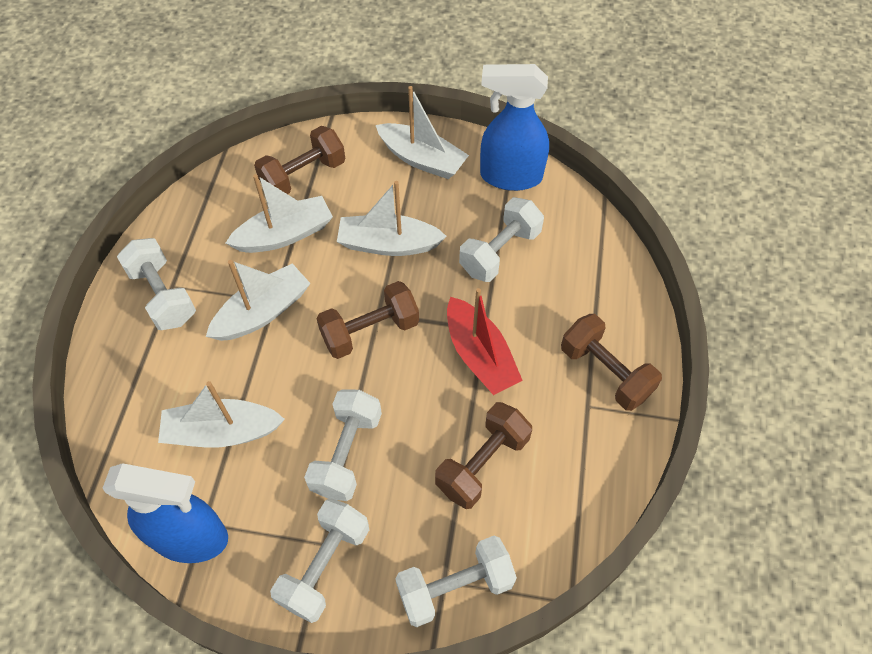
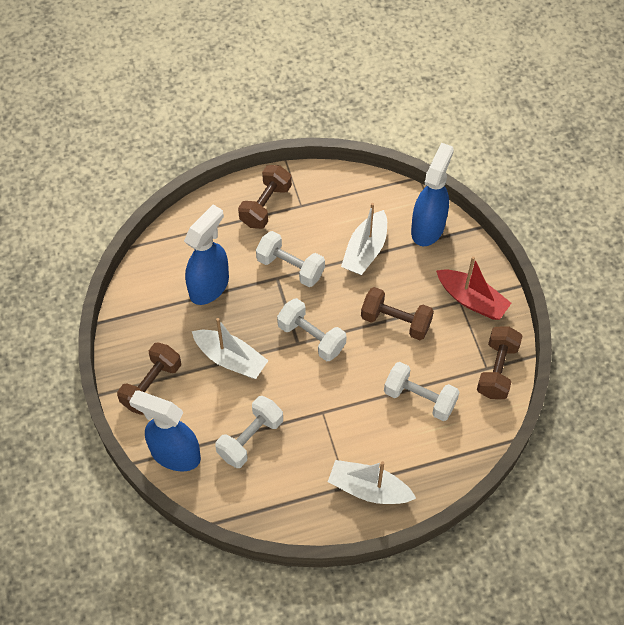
blue spray bottle: 2 -> 3
white boat: 5 -> 3
white dumbbell: 5 -> 4

